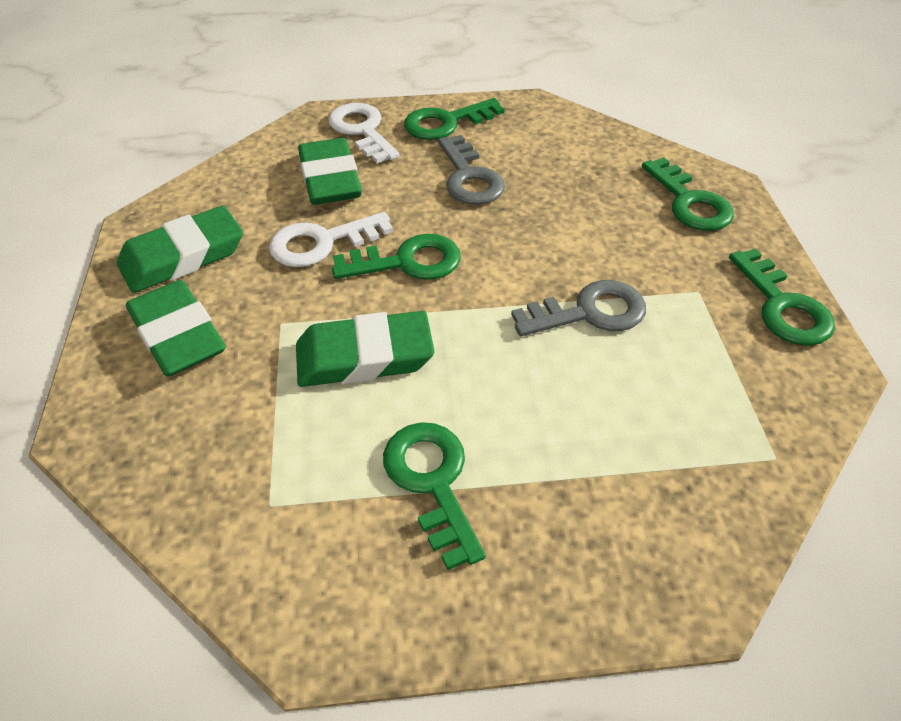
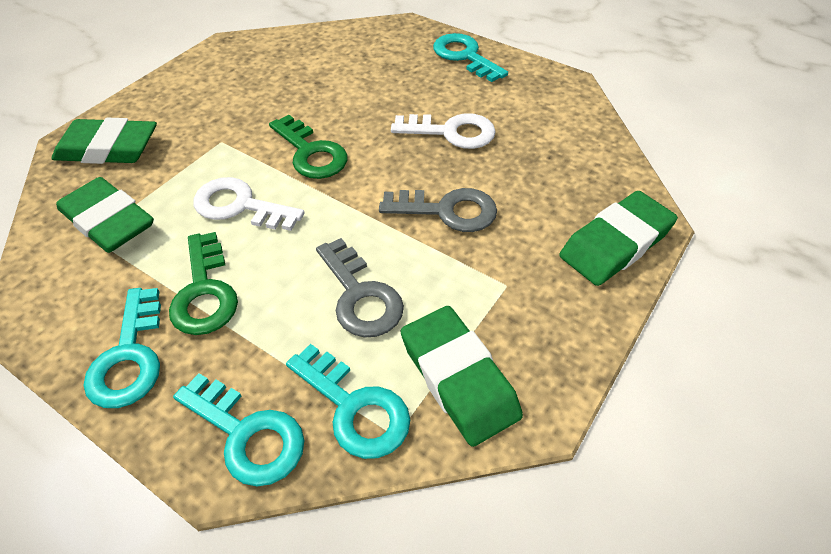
green key: 5 -> 2
turquoise key: 0 -> 4

